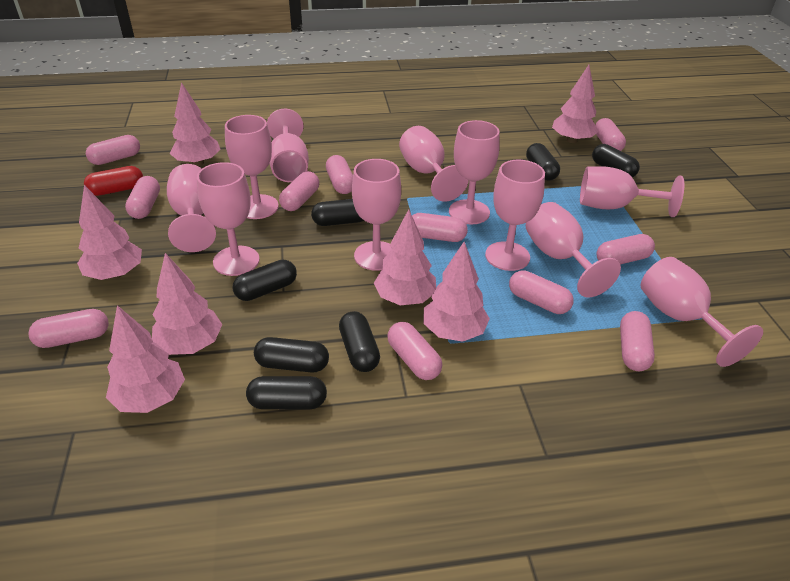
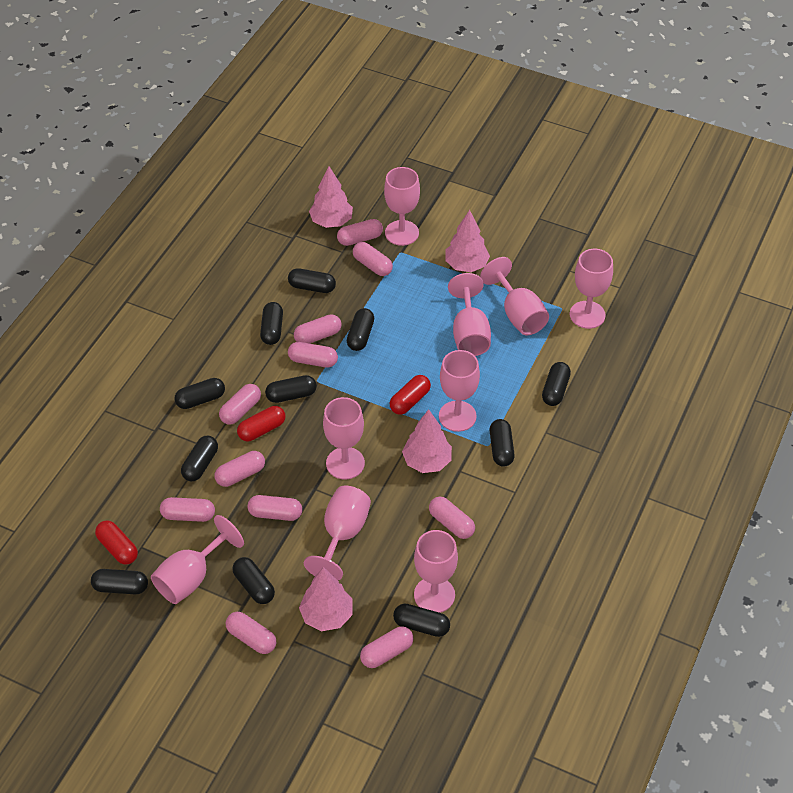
black capsule: 7 -> 11
pink goblet: 11 -> 9
pink tree: 7 -> 4
red capsule: 1 -> 3

